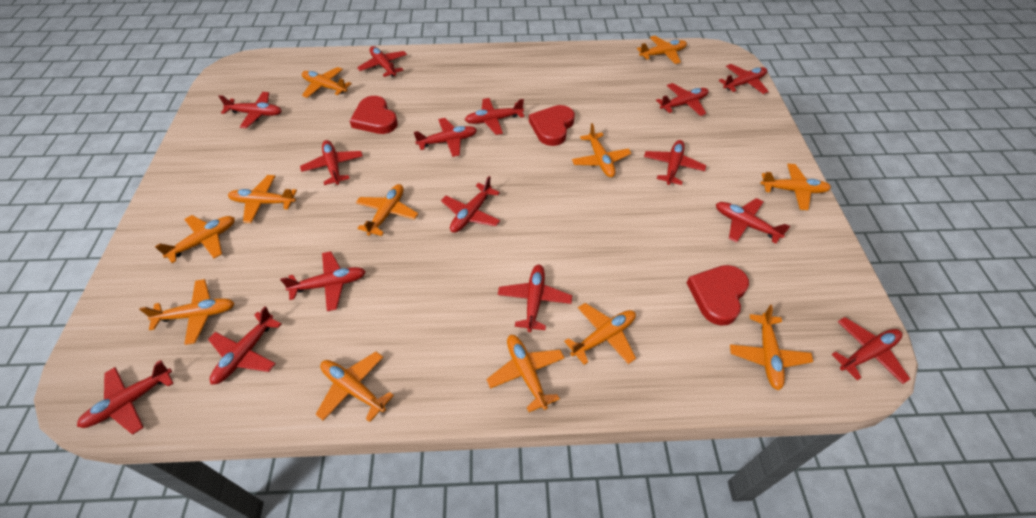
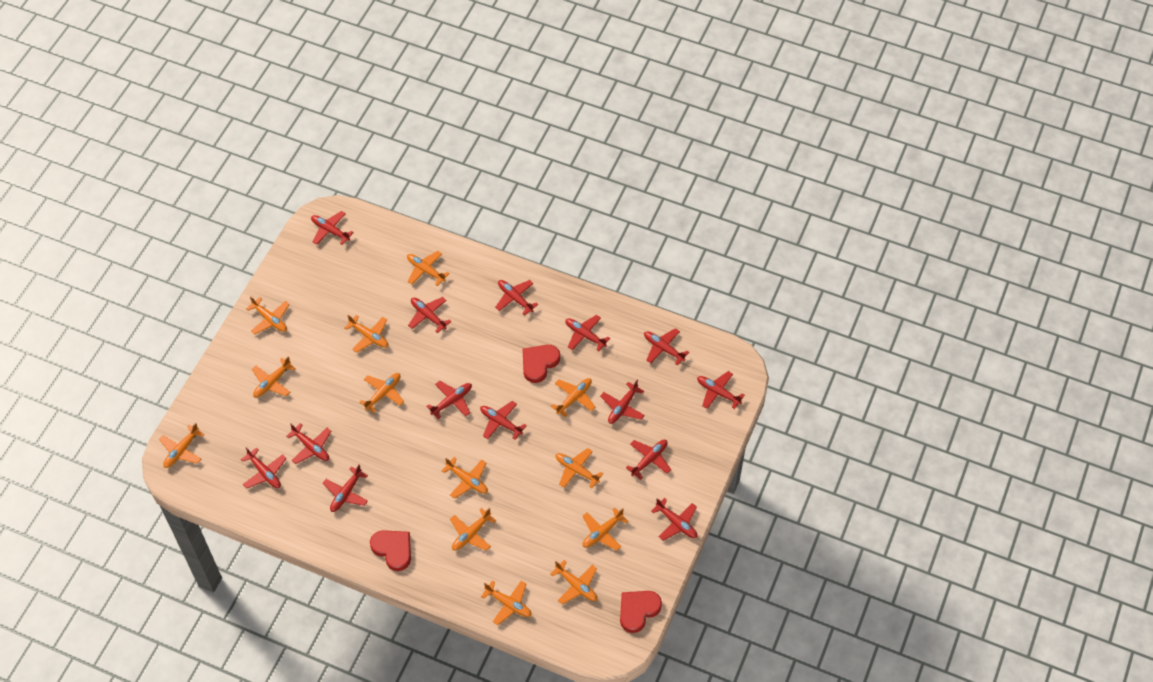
orange plane: 12 -> 13
red plane: 15 -> 14

